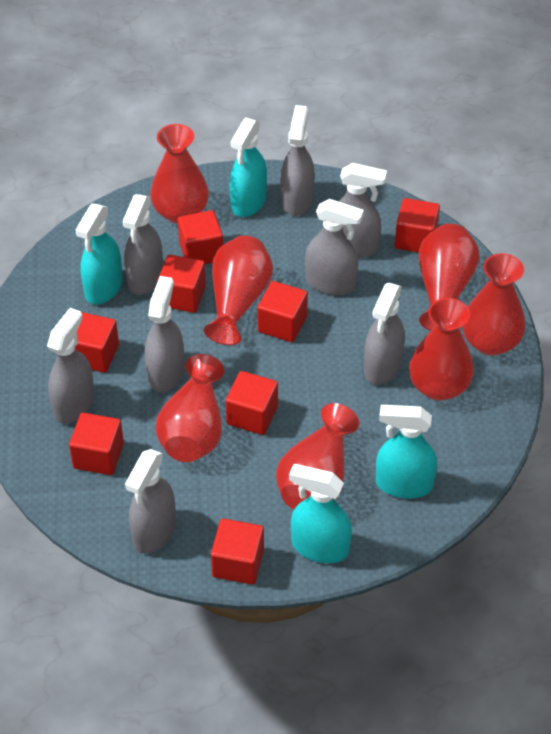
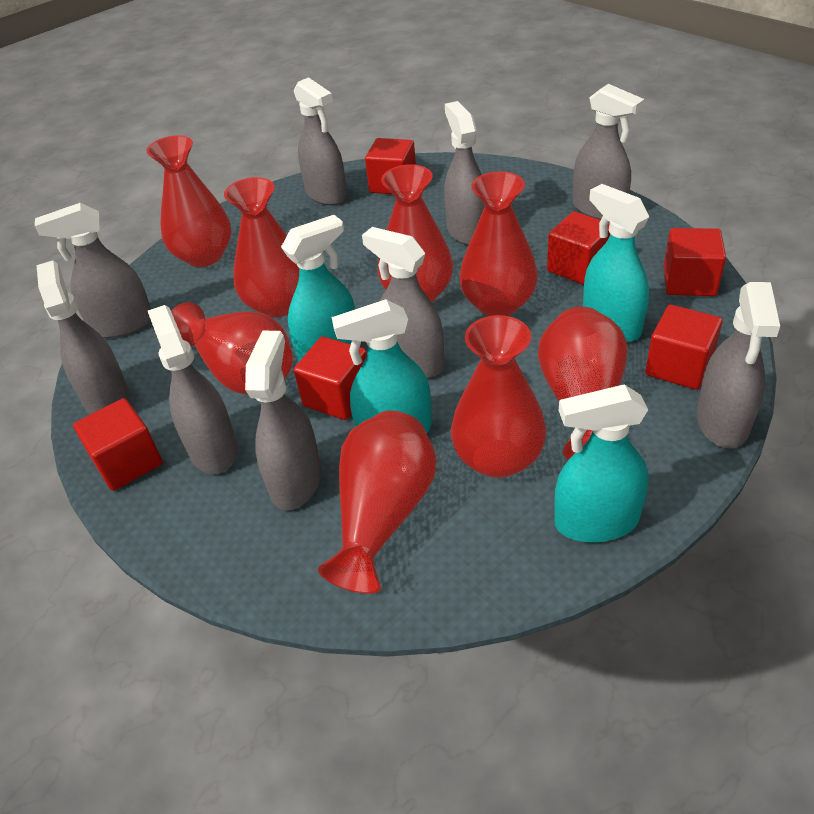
grey spray bottle: 8 -> 9
red cube: 8 -> 6
red vase: 7 -> 8

